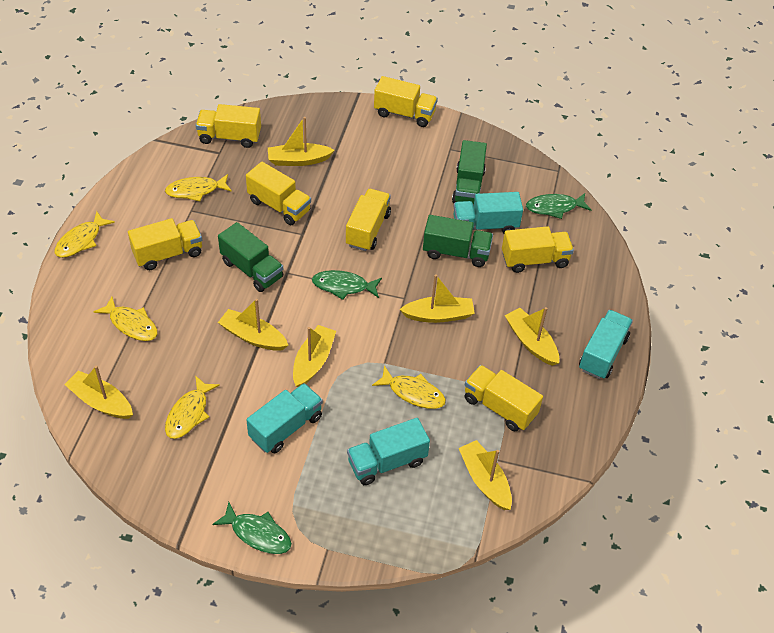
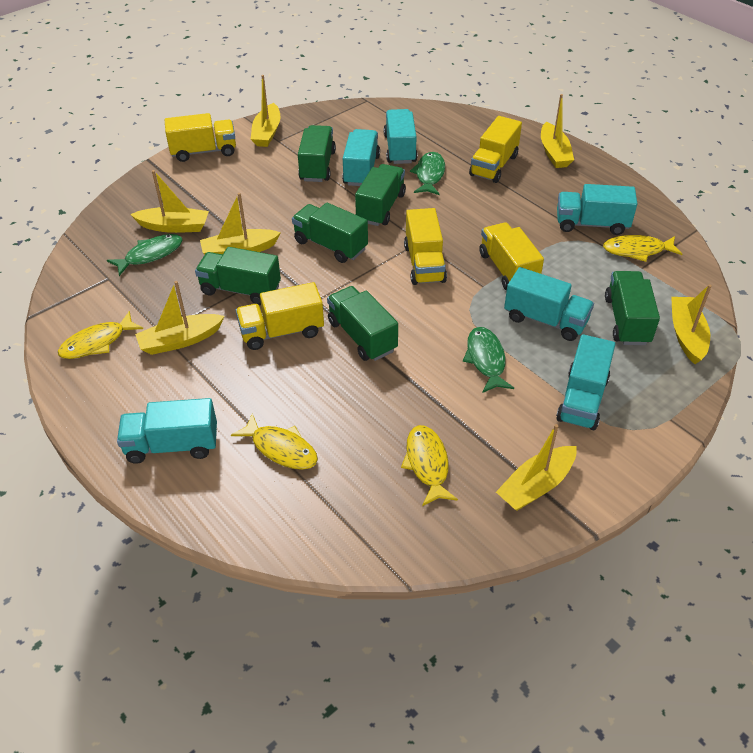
green truck: 3 -> 6
turquoise truck: 4 -> 6
yellow fish: 5 -> 4
yellow truck: 7 -> 5

